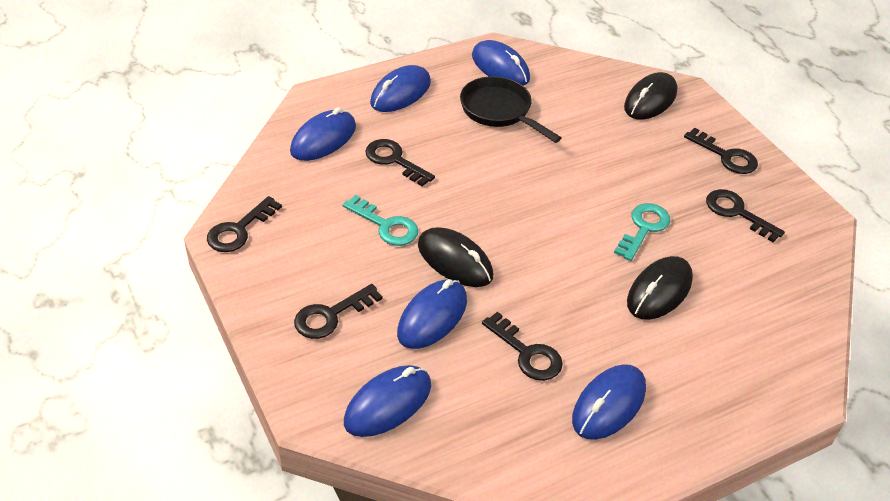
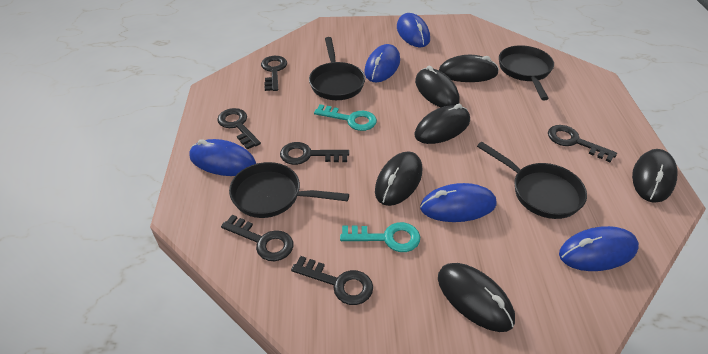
black mouse: 3 -> 6
black pan: 1 -> 4
blue mouse: 6 -> 5

